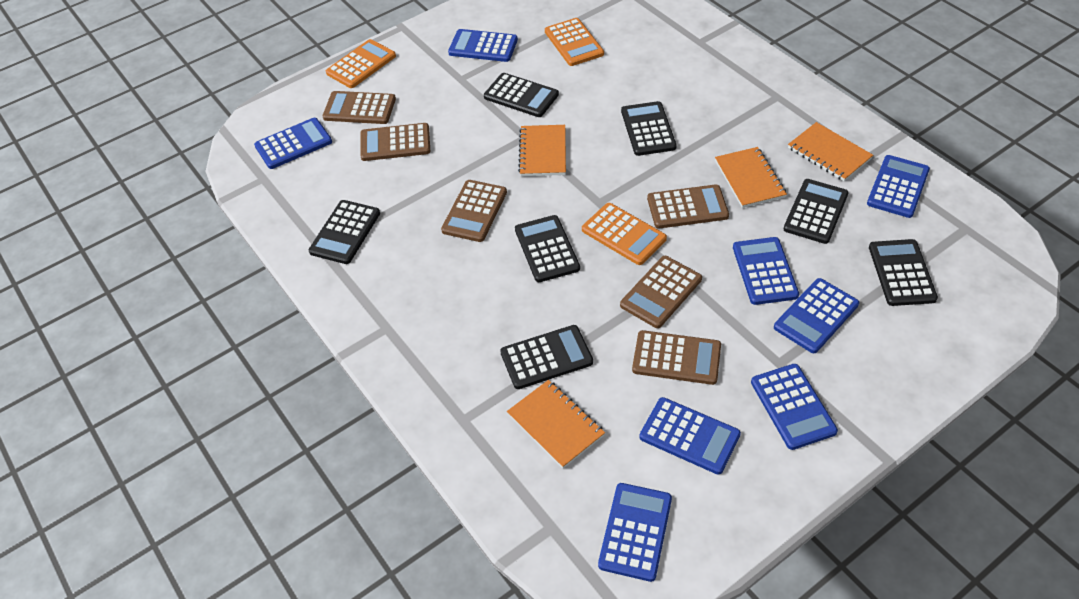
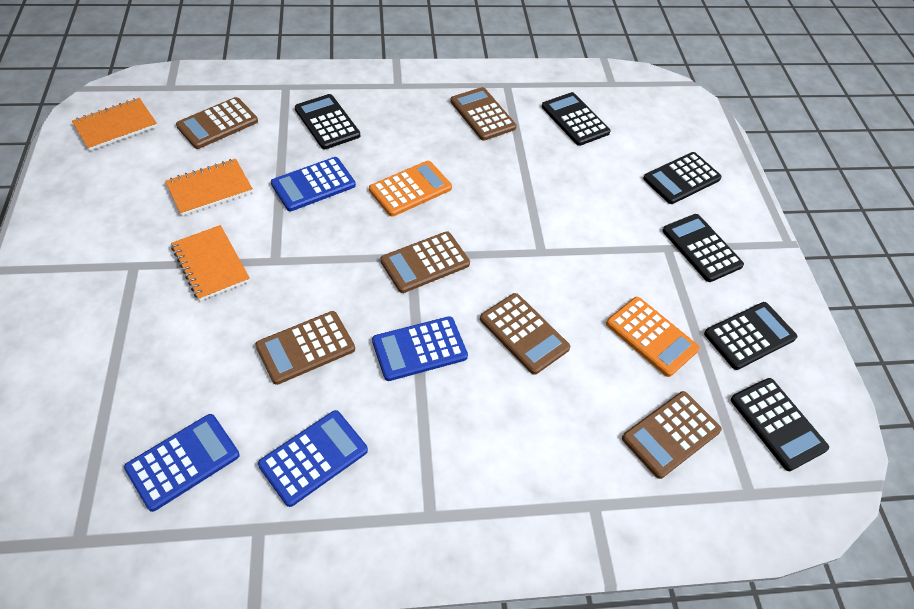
black calculator: 7 -> 6
blue calculator: 8 -> 4
orange calculator: 3 -> 2
orange notebook: 4 -> 3

